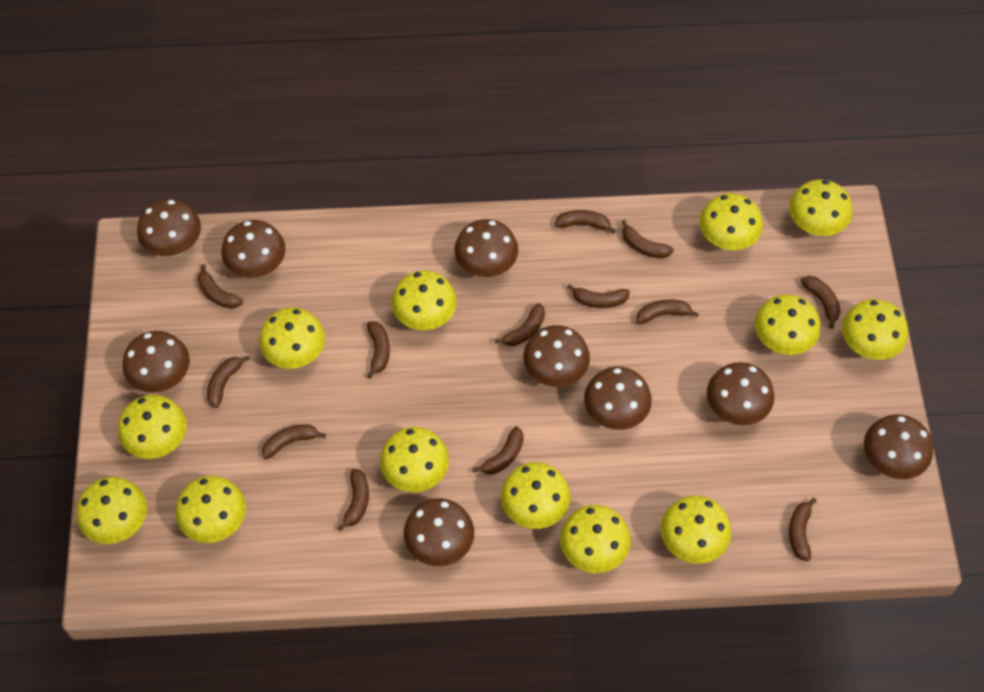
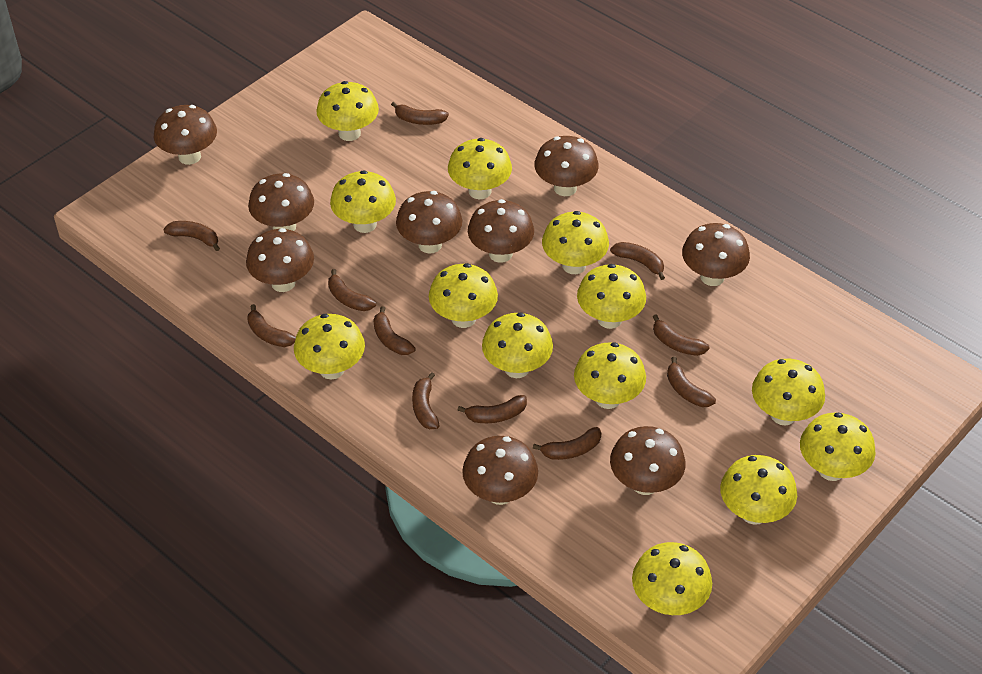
brown banana: 13 -> 11

